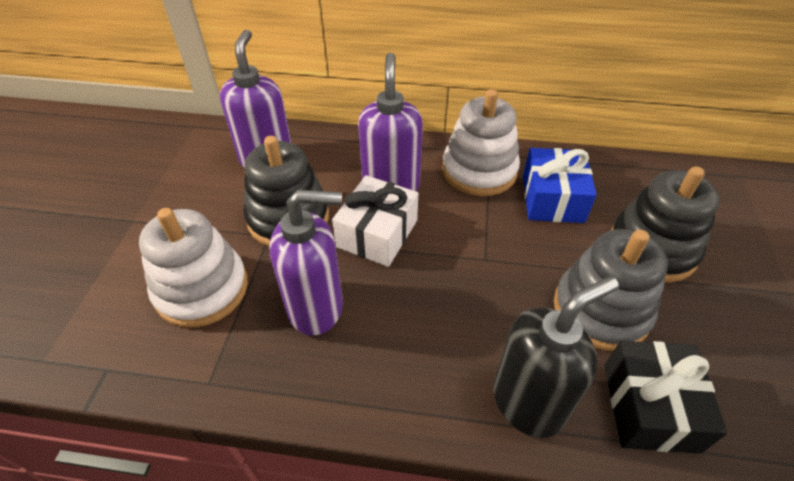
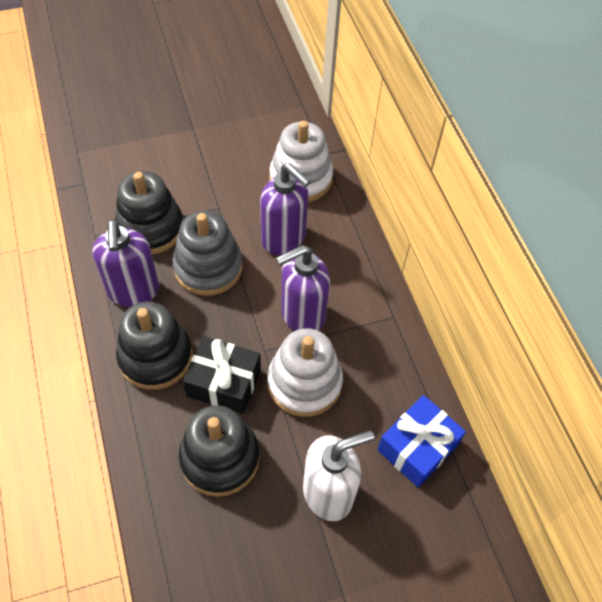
black soap dispenser: 1 -> 0
black stacking toy: 2 -> 3
white gift: 1 -> 0
white soap dispenser: 0 -> 1

